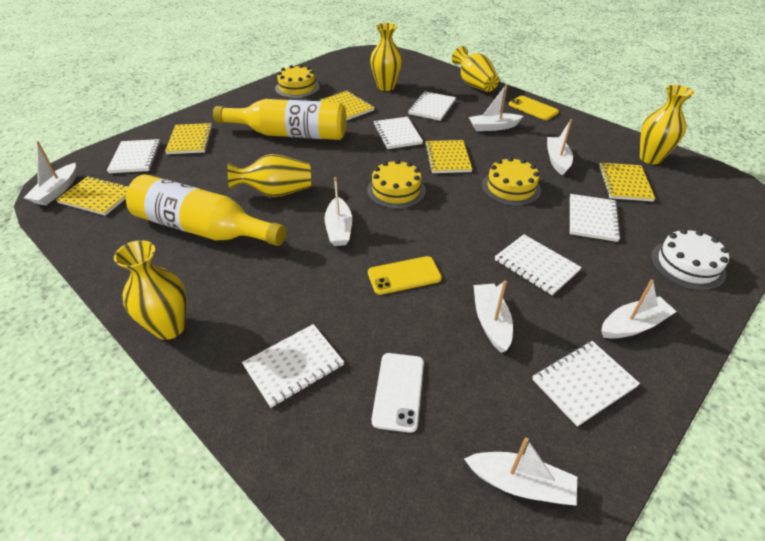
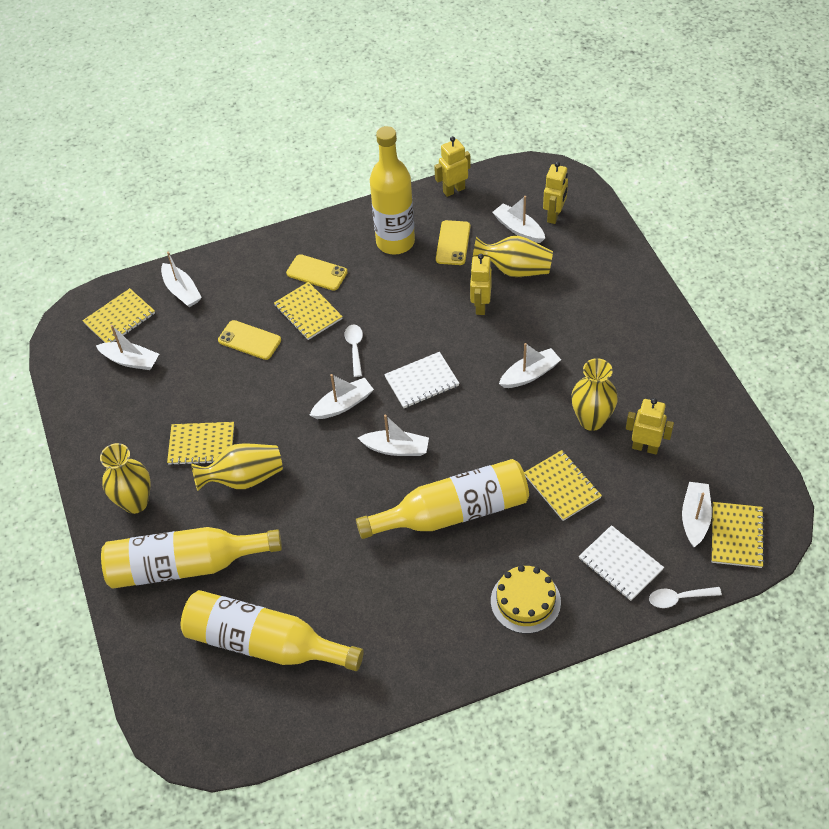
white cake: 1 -> 0
white notebook: 7 -> 2
white phone: 1 -> 0
white spoon: 0 -> 2
yellow bottle: 2 -> 4
yellow cake: 3 -> 1
yellow phone: 2 -> 3
yellow robot: 0 -> 4
yellow vase: 5 -> 4

